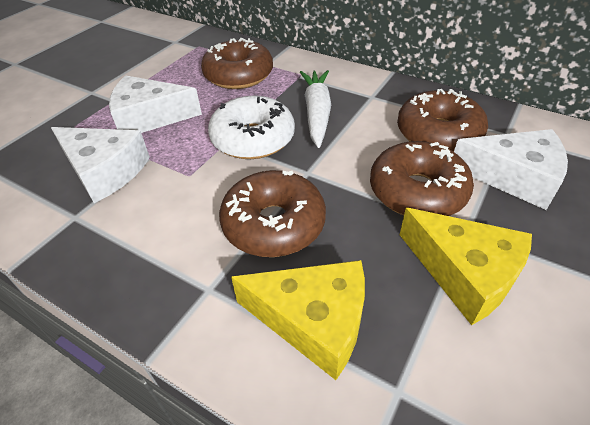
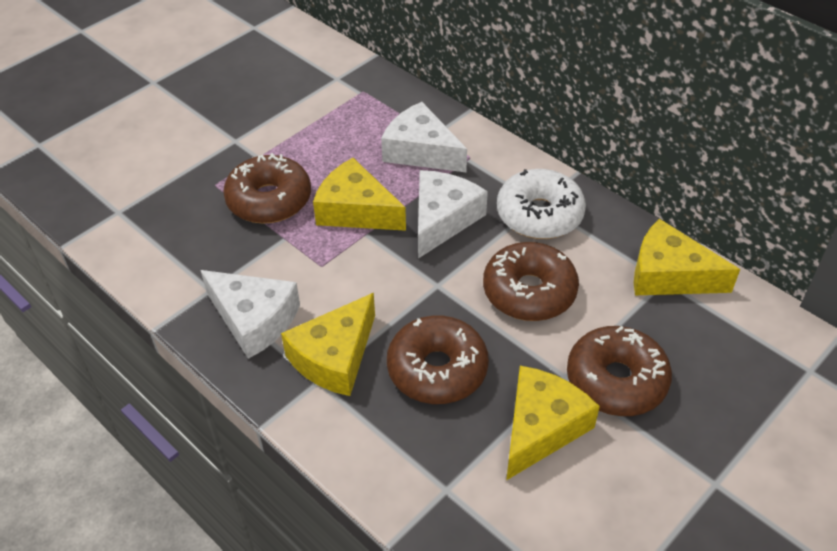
white carrot: 1 -> 0
yellow cheese: 2 -> 4

